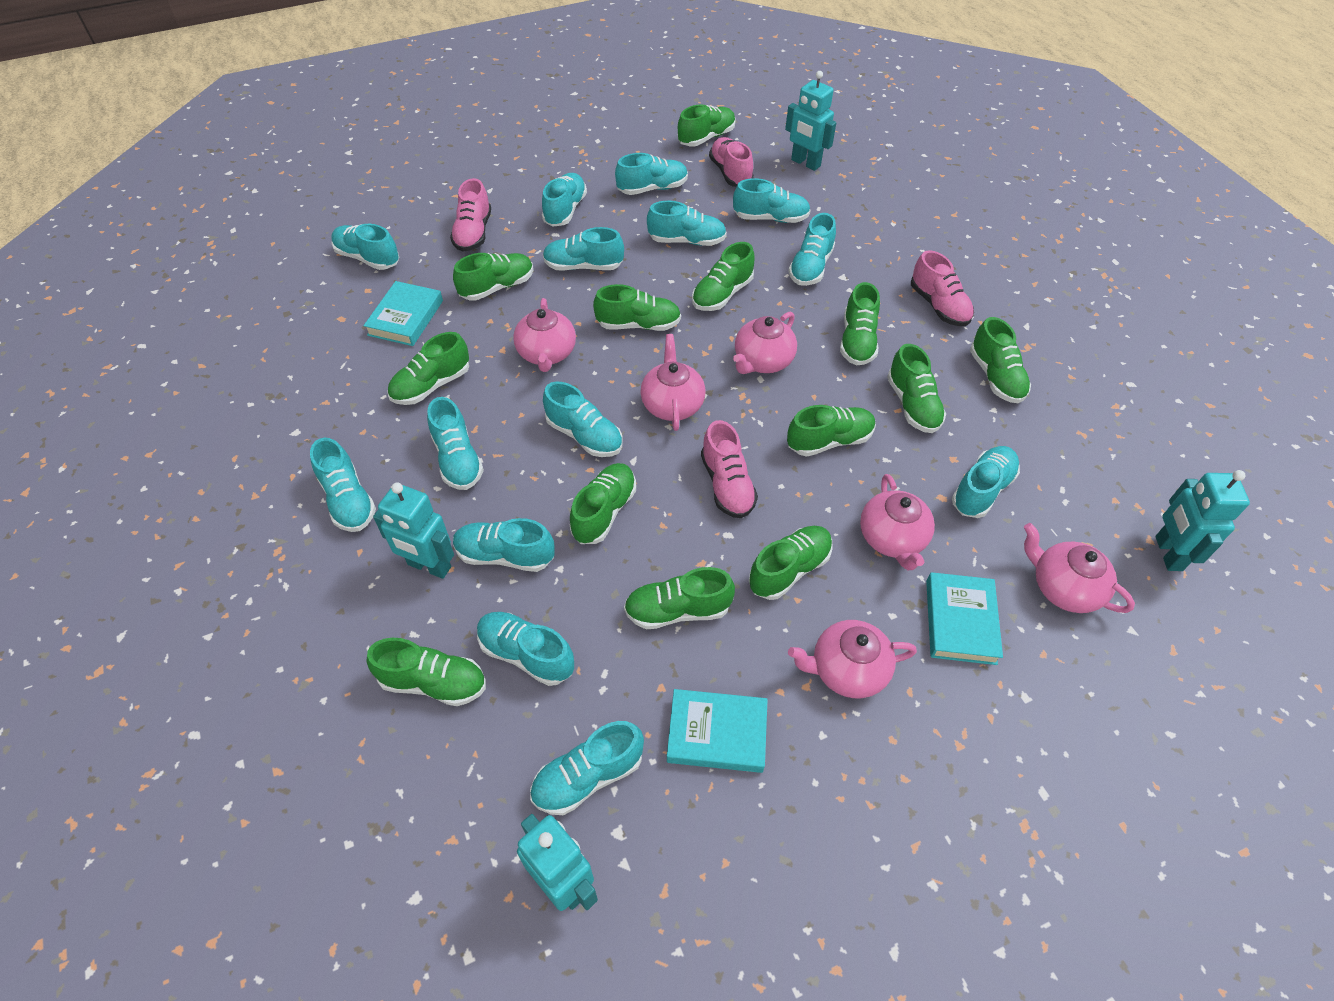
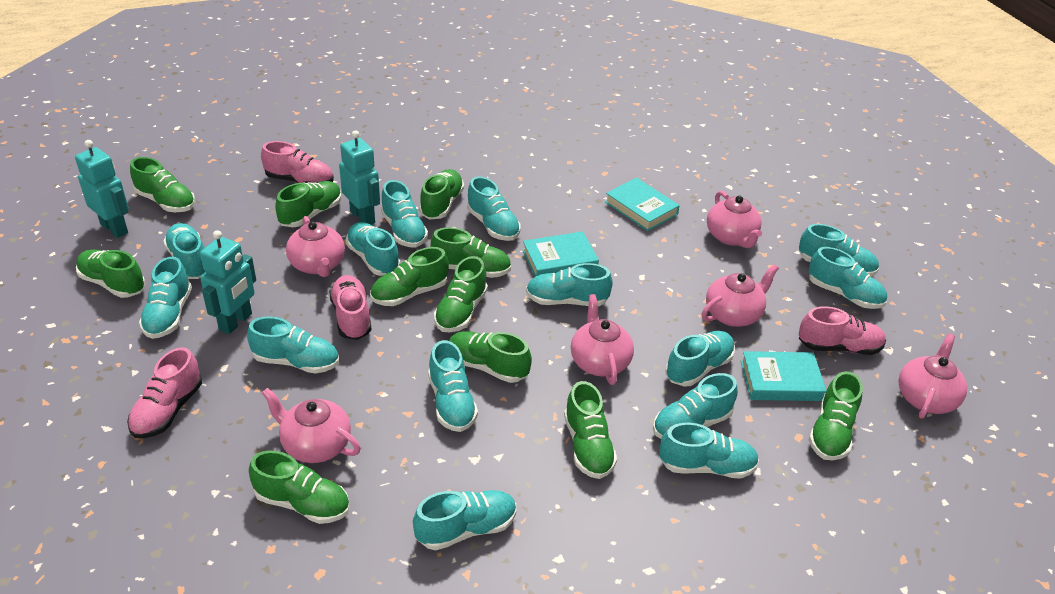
green shoe: 13 -> 11
turquoise robot: 4 -> 3

